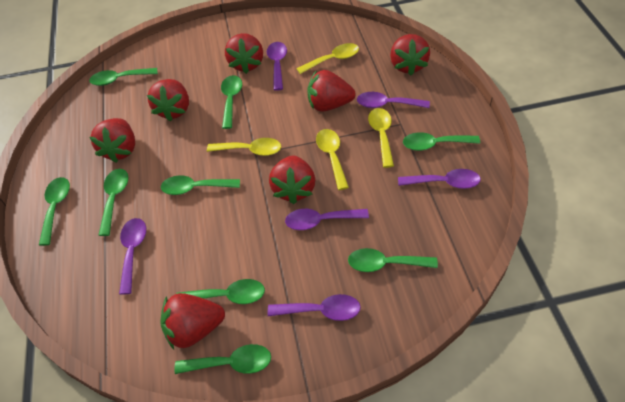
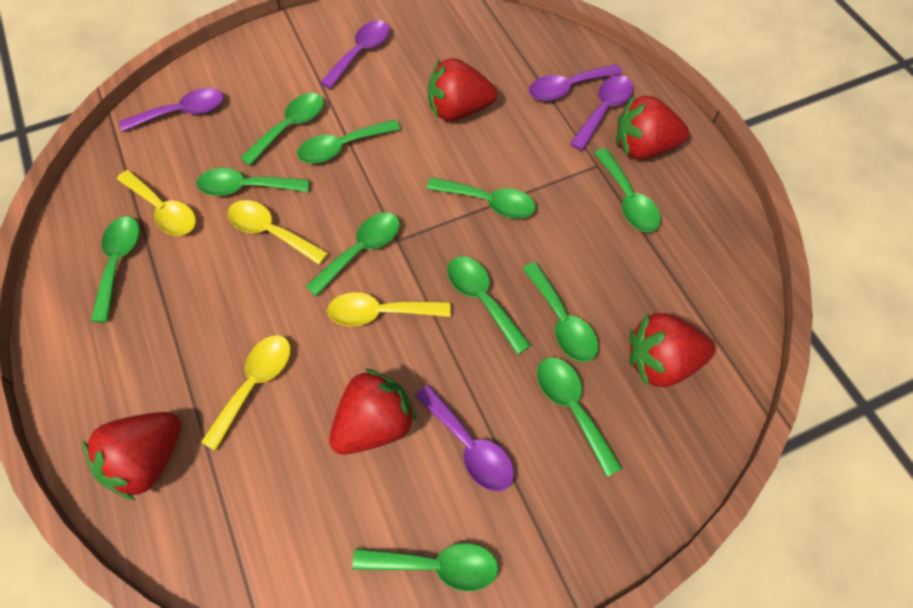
green spoon: 9 -> 11
purple spoon: 6 -> 5
red strawberry: 7 -> 5

